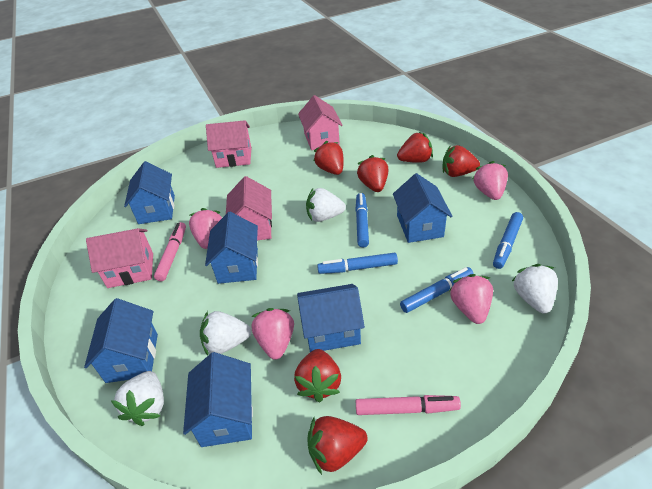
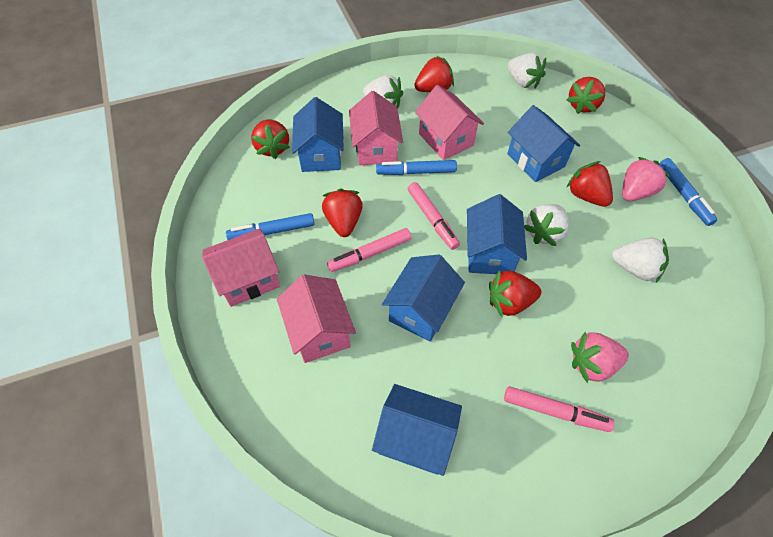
blue house: 6 -> 5
blue marker: 4 -> 3
pink marker: 2 -> 3
pink strawberry: 4 -> 2

